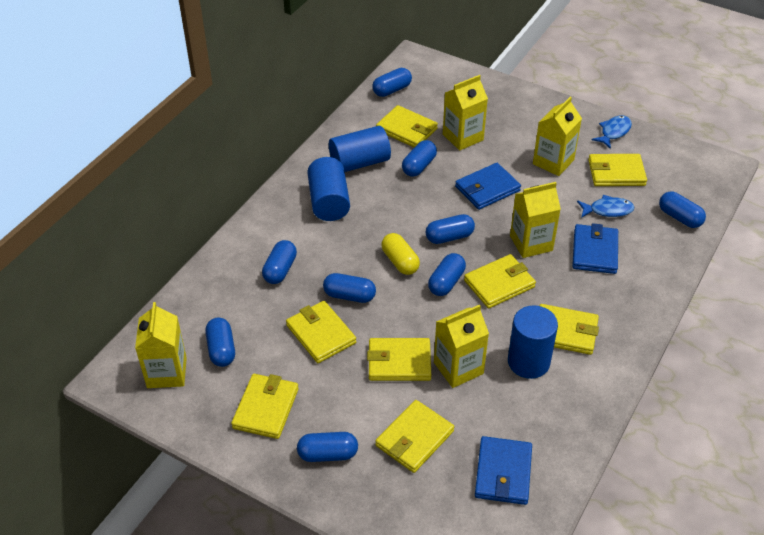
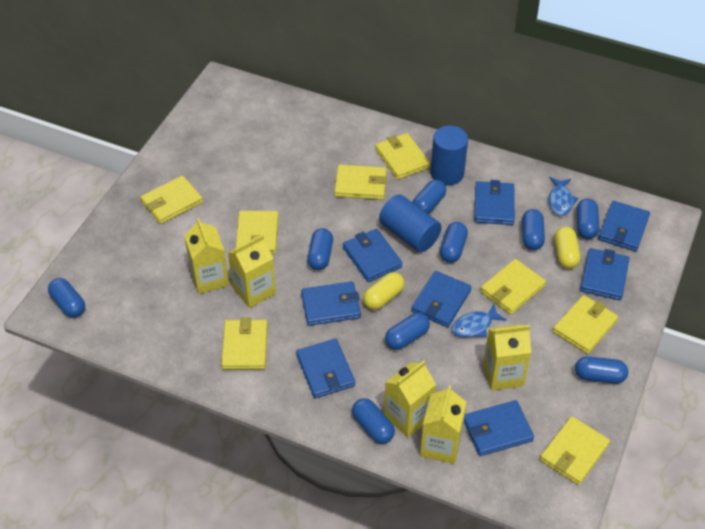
blue cylinder: 3 -> 2
blue wallet: 3 -> 8
yellow capsule: 1 -> 2

